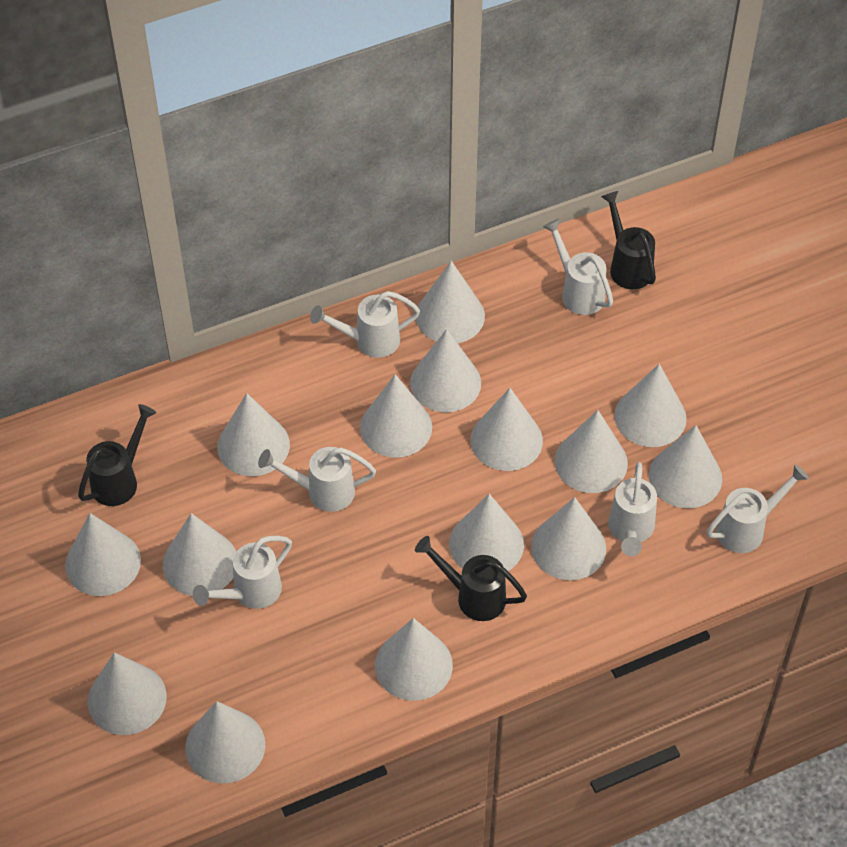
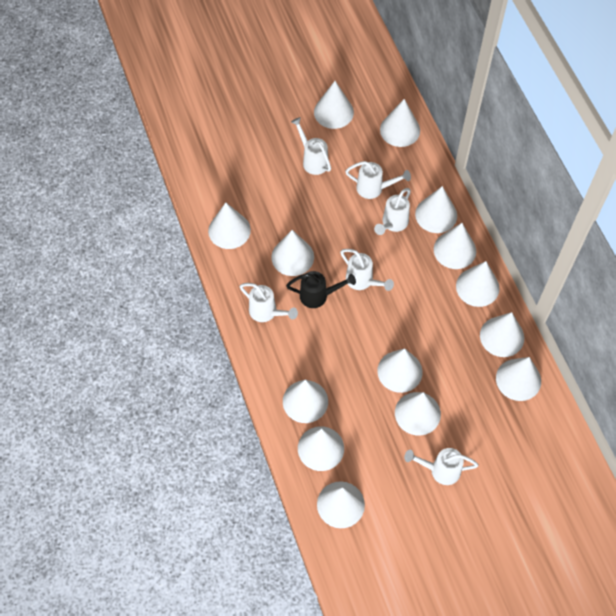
black watering can: 3 -> 1
white cone: 15 -> 14

